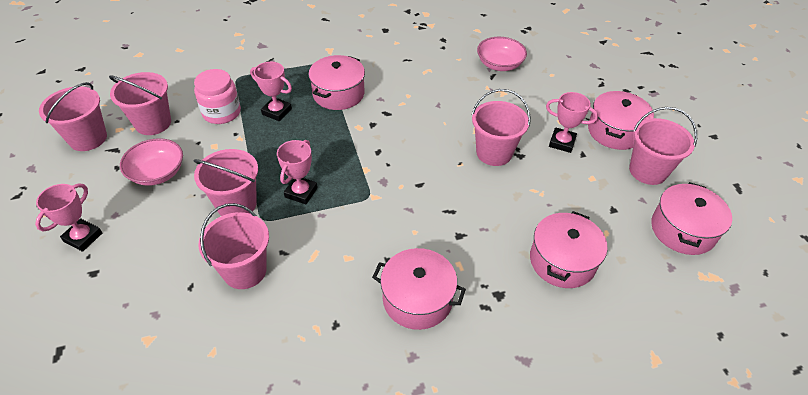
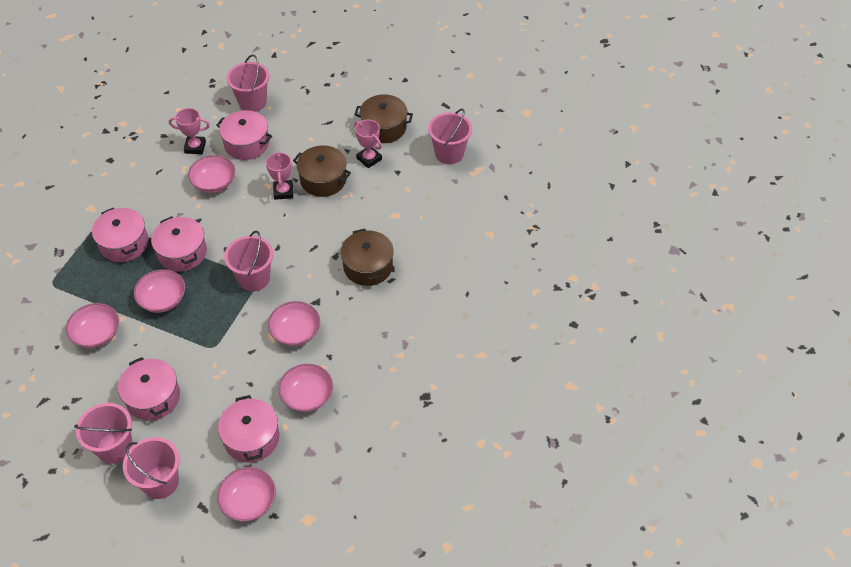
brown pot: 0 -> 3
pink bowl: 2 -> 6
pink bucket: 6 -> 5
pink jar: 1 -> 0
pink trophy: 4 -> 3

